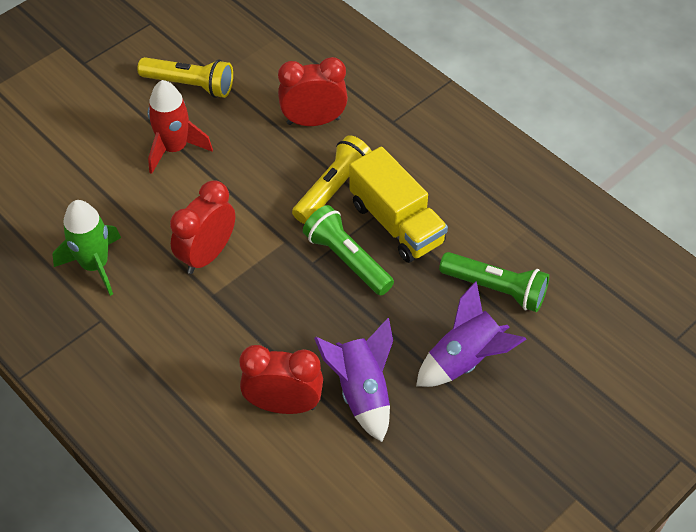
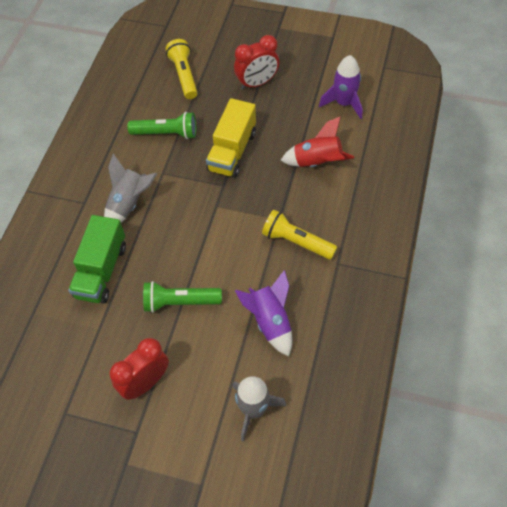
green rocket: 1 -> 0
green truck: 0 -> 1
grey rocket: 0 -> 2
red clock: 3 -> 2

